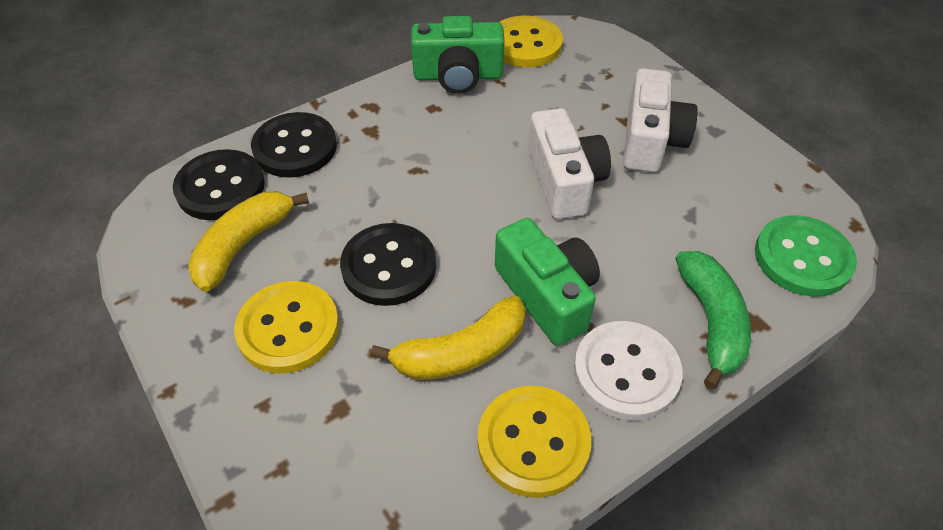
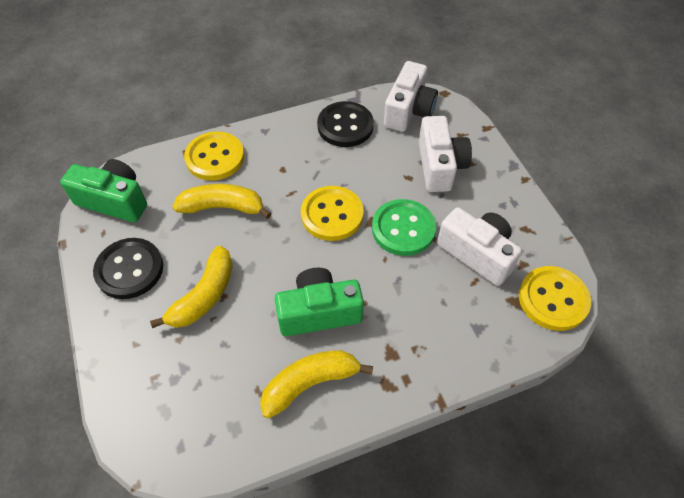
black button: 3 -> 2
green banana: 1 -> 0
white button: 1 -> 0
white camera: 2 -> 3
yellow banana: 2 -> 3

